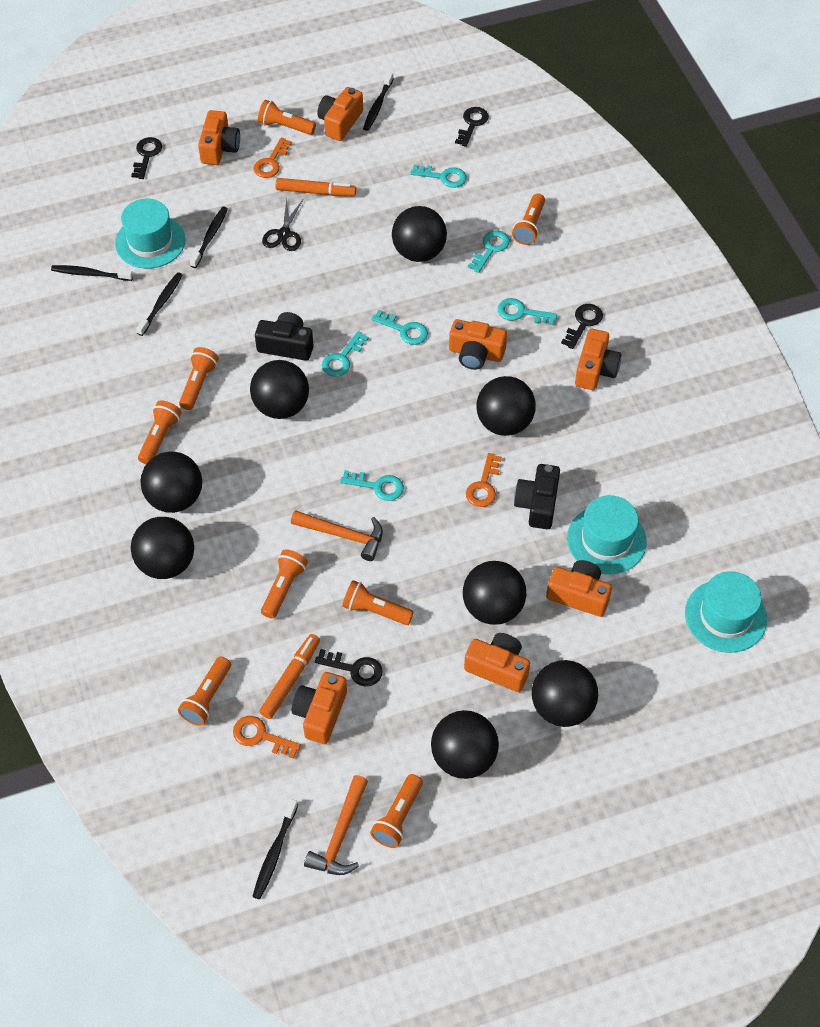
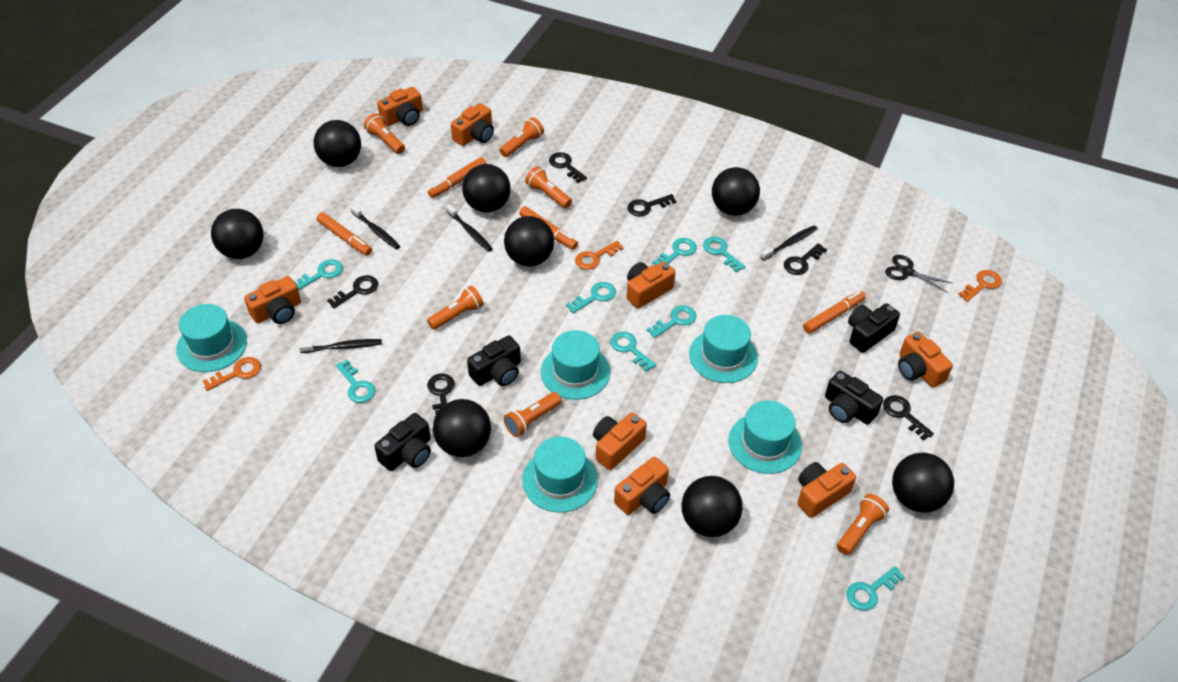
black camera: 2 -> 4
black key: 4 -> 6
black toothbrush: 5 -> 4
orange camera: 7 -> 8
orange flashlight: 8 -> 6
orange hammer: 2 -> 0
orange marker: 2 -> 4
turquoise hat: 3 -> 5
turquoise key: 6 -> 8

